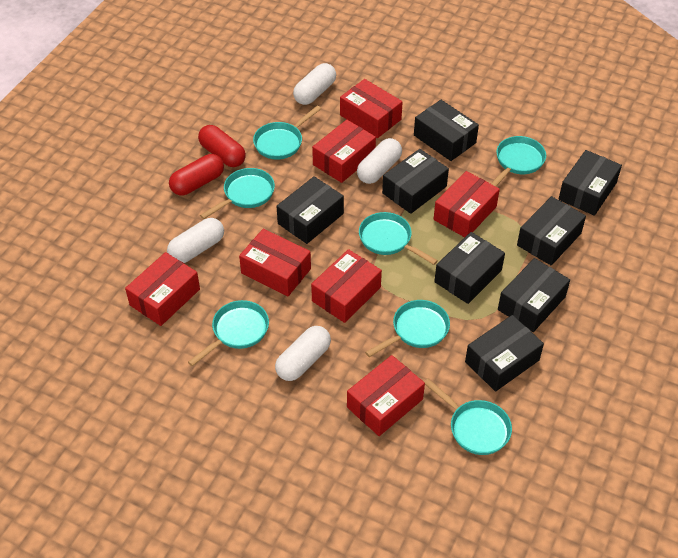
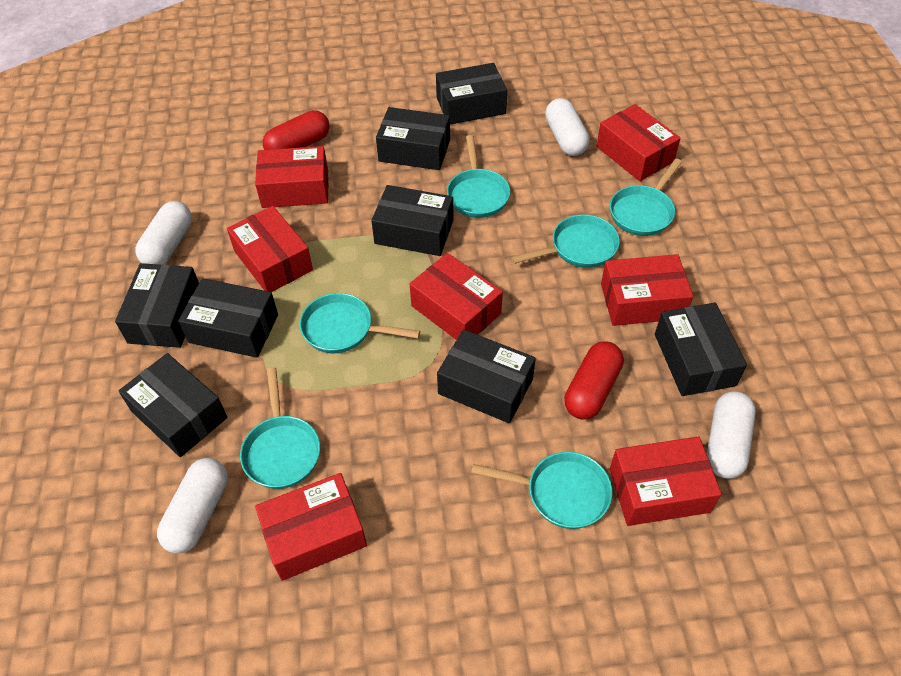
turquoise pan: 7 -> 6

